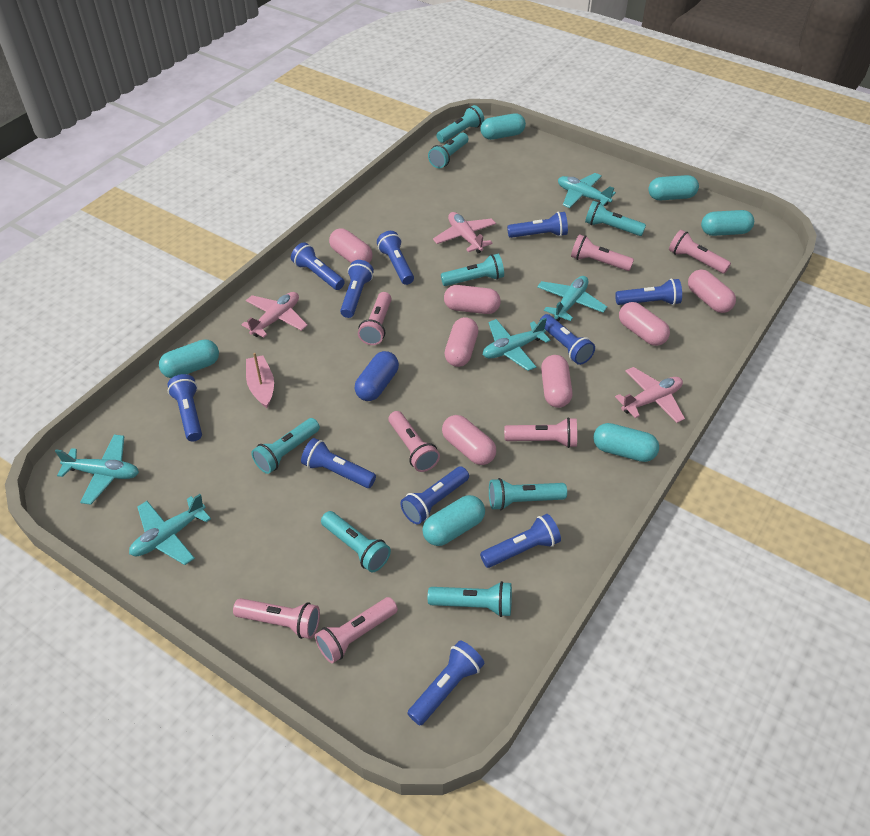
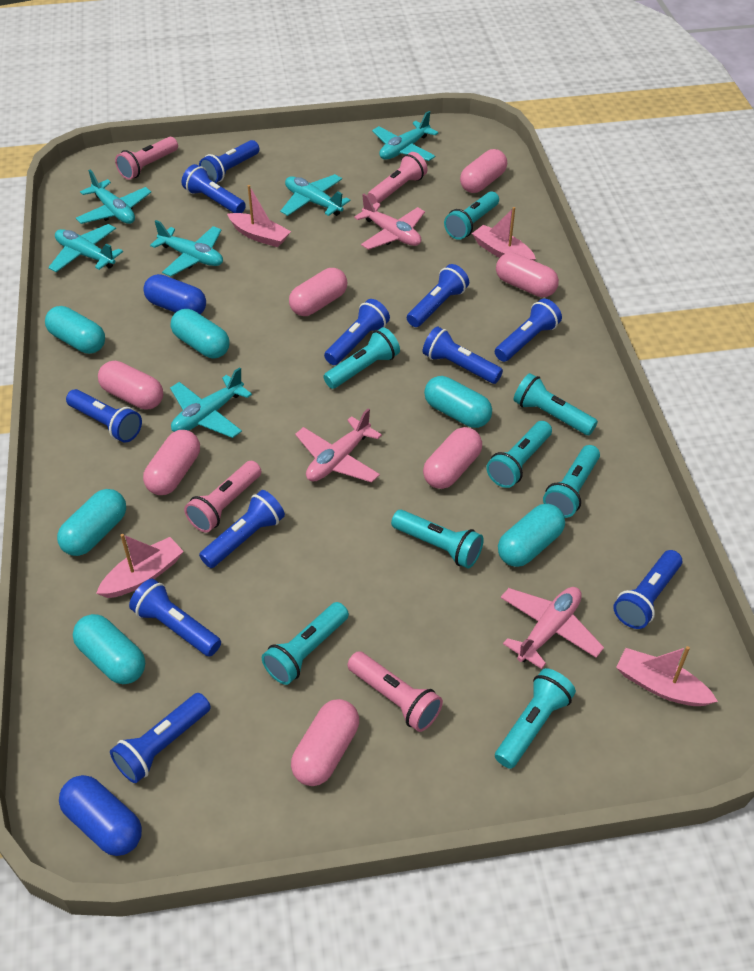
blue capsule: 1 -> 2
pink boat: 1 -> 4
pink flashlight: 7 -> 4
turquoise plane: 5 -> 6

